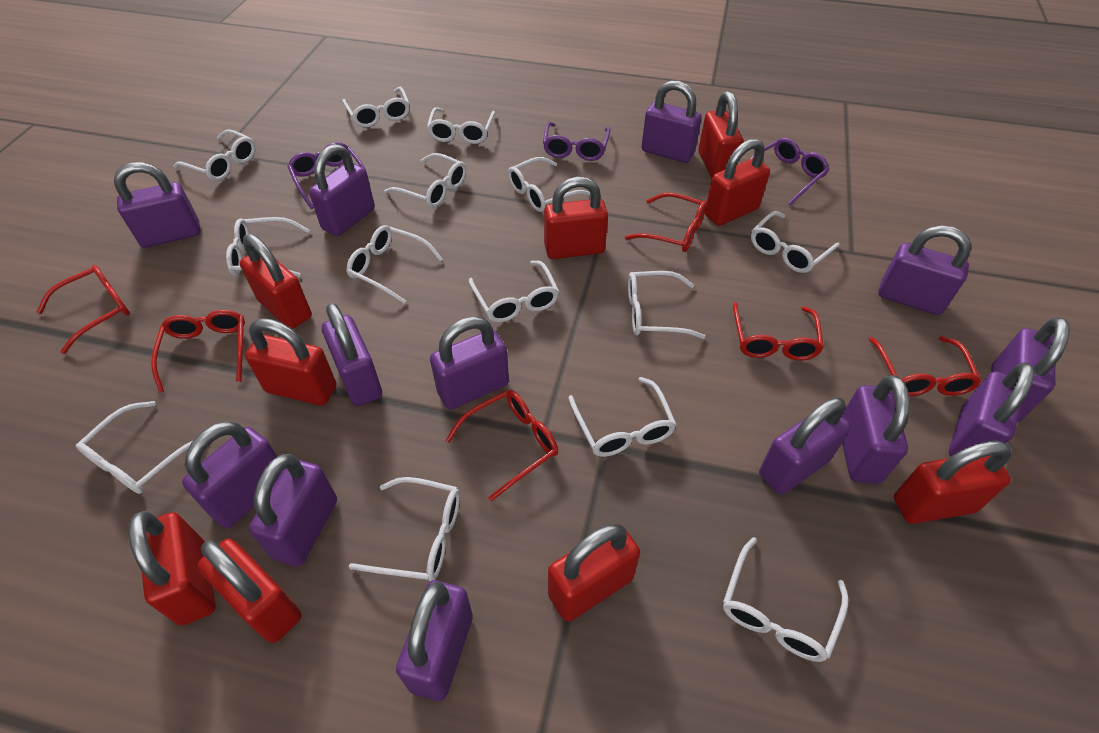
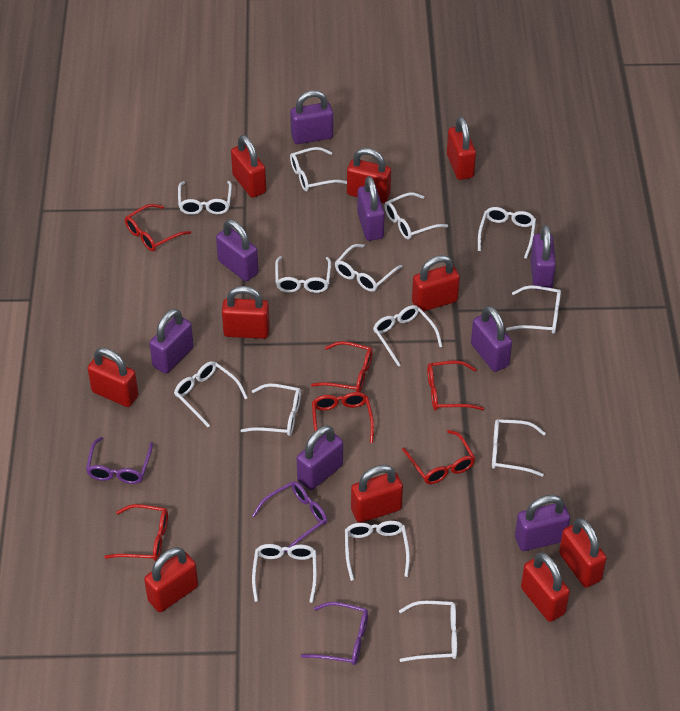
purple padlock: 13 -> 8
red padlock: 9 -> 10

